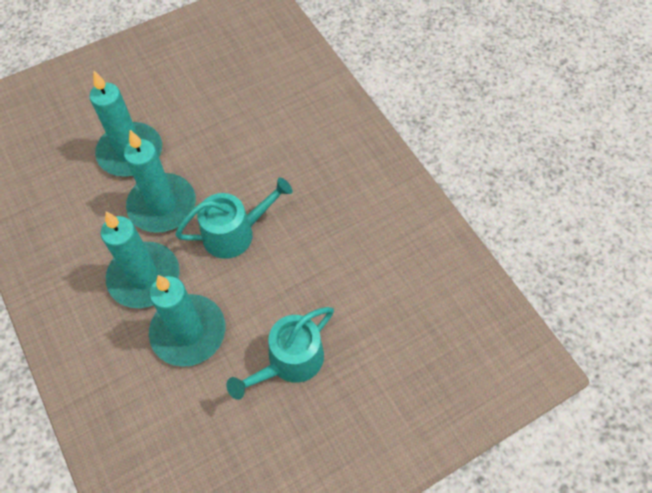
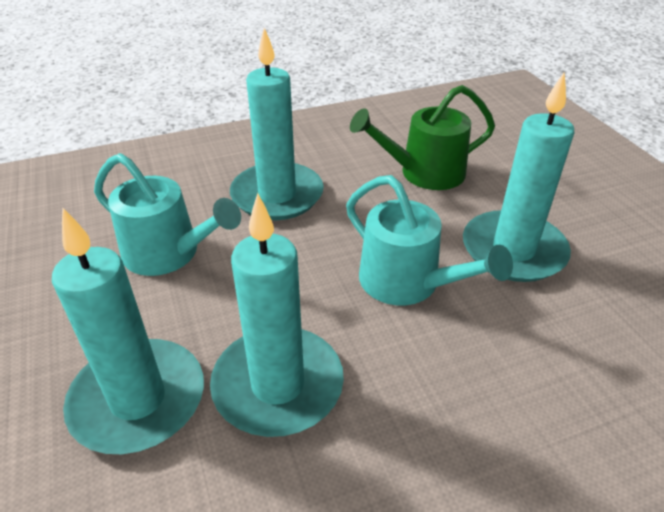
green watering can: 0 -> 1

